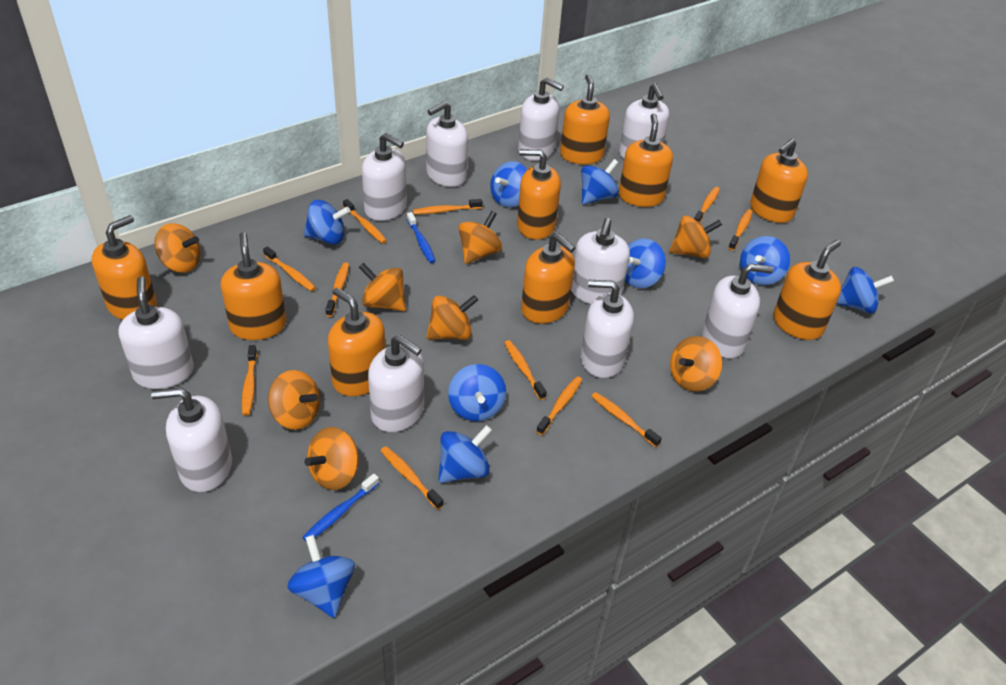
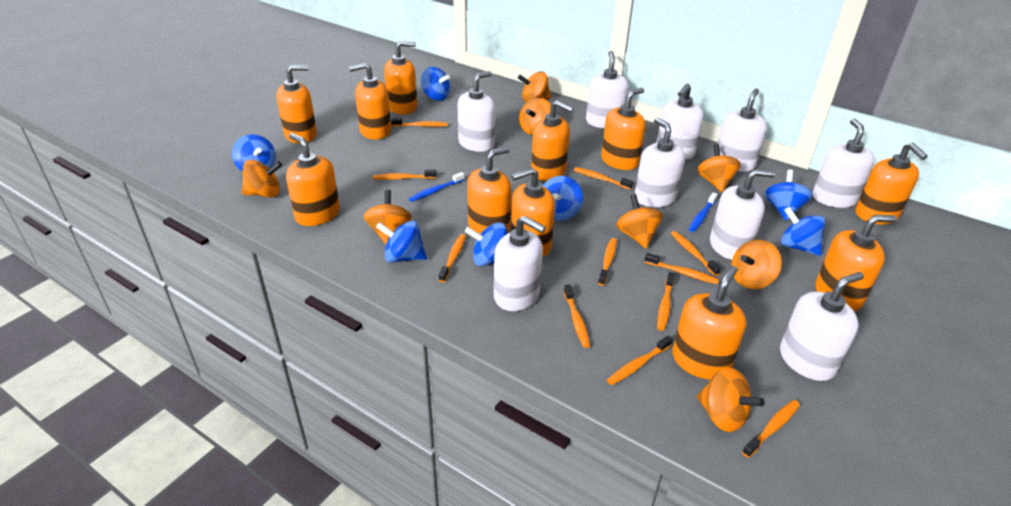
blue spinning top: 9 -> 7
orange soap dispenser: 9 -> 11
white soap dispenser: 10 -> 9

